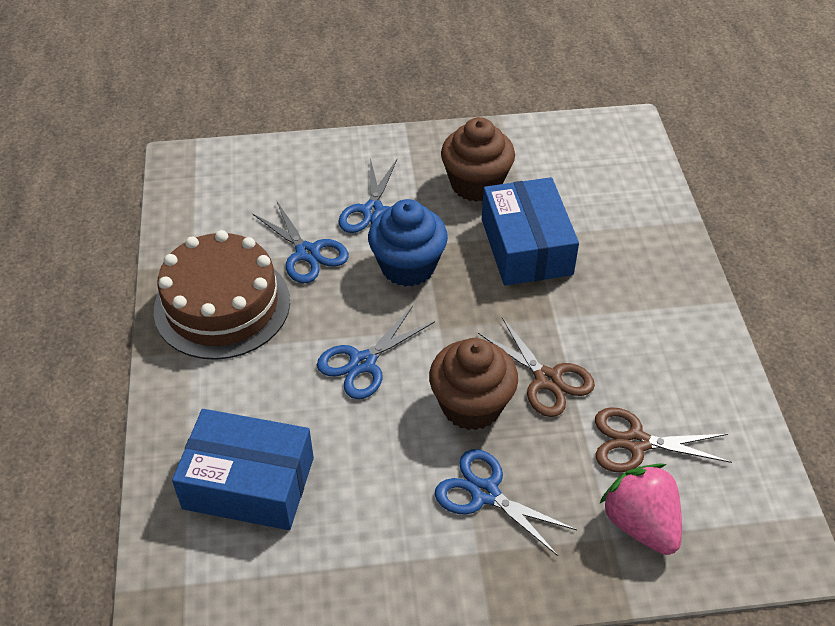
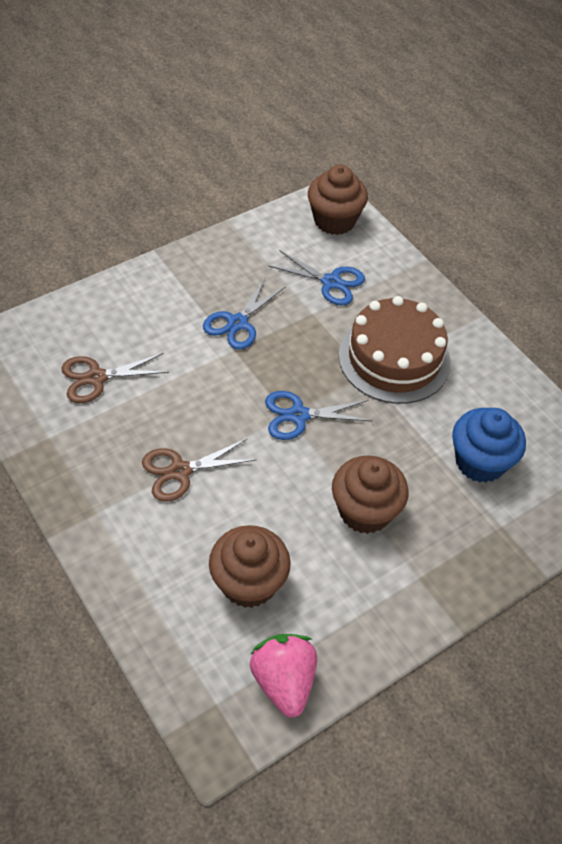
blue box: 2 -> 0
blue scissors: 4 -> 3
brown cupcake: 2 -> 3

